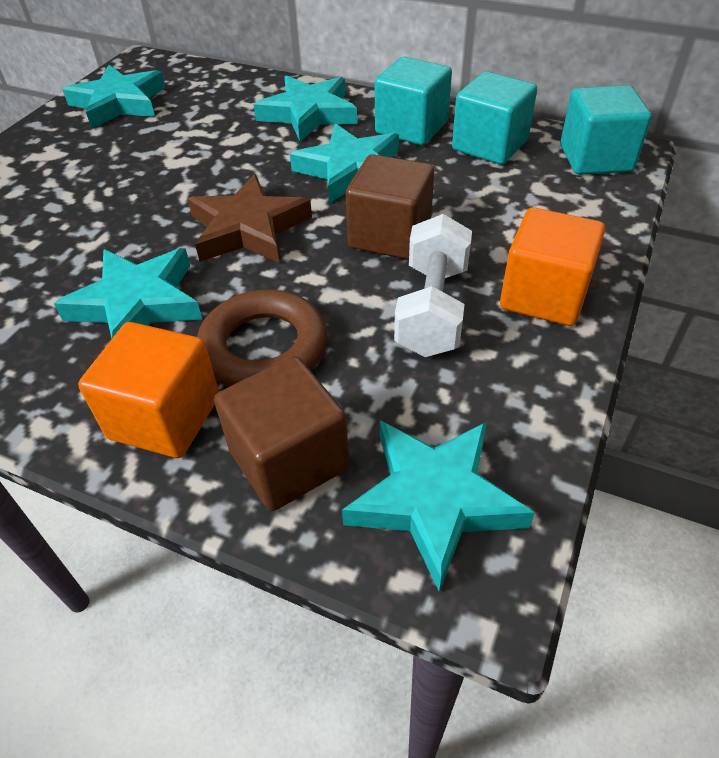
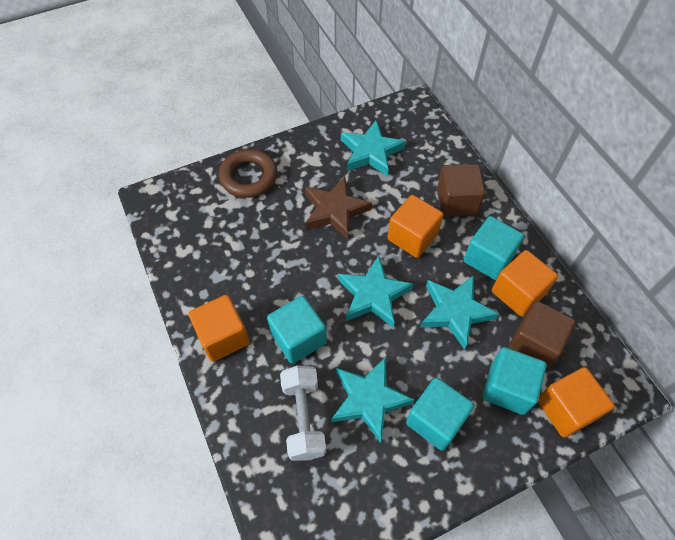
orange cube: 2 -> 4
turquoise cube: 3 -> 4
turquoise star: 5 -> 4

